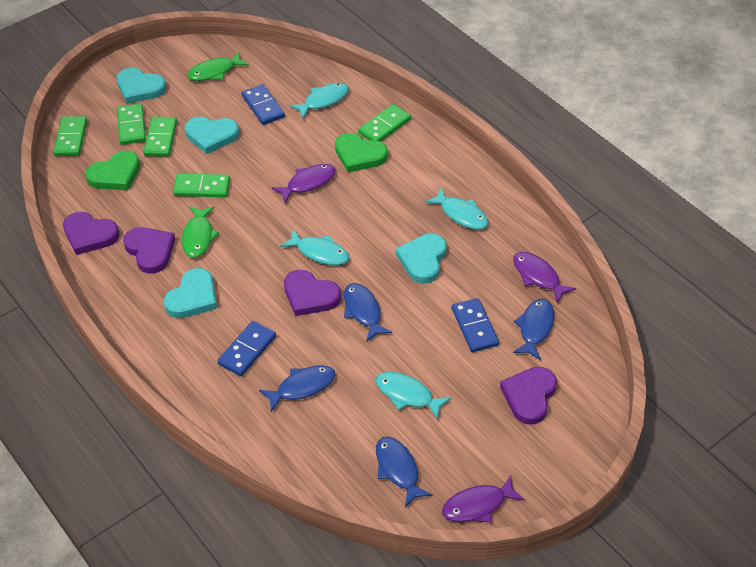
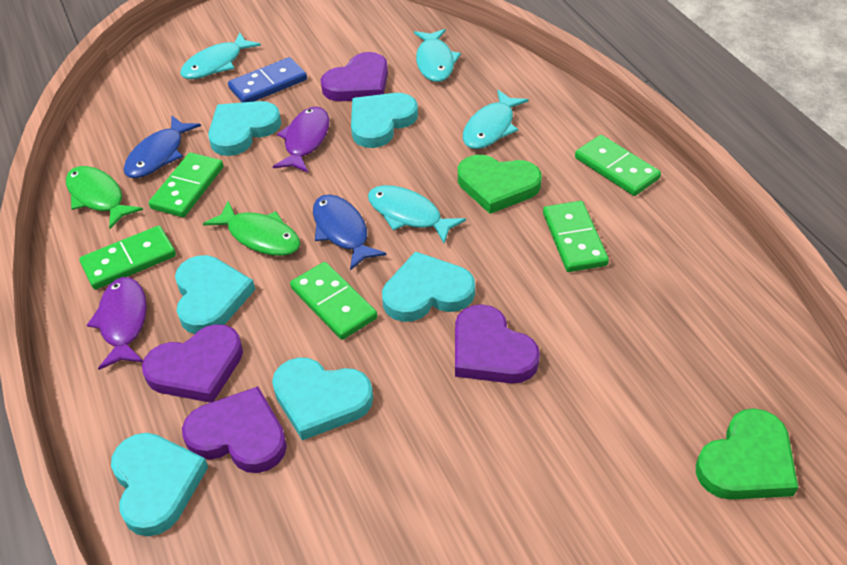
blue domino: 3 -> 1
blue fish: 4 -> 2
purple fish: 3 -> 2
turquoise heart: 4 -> 6

